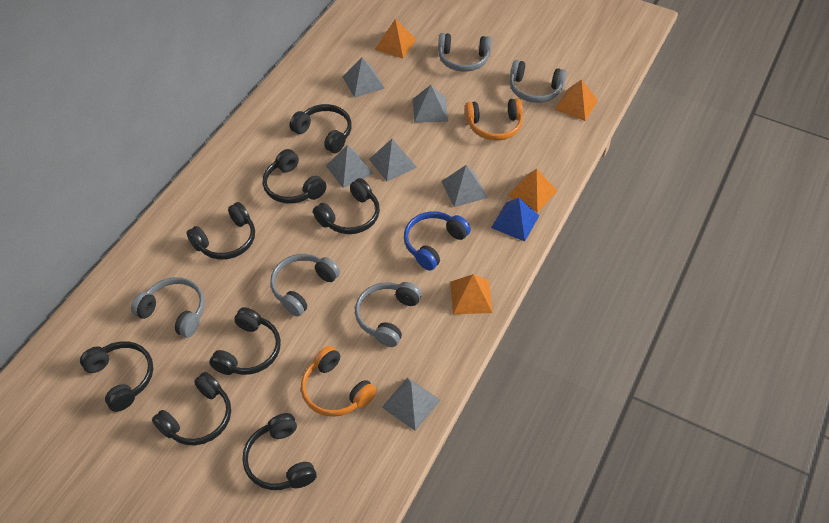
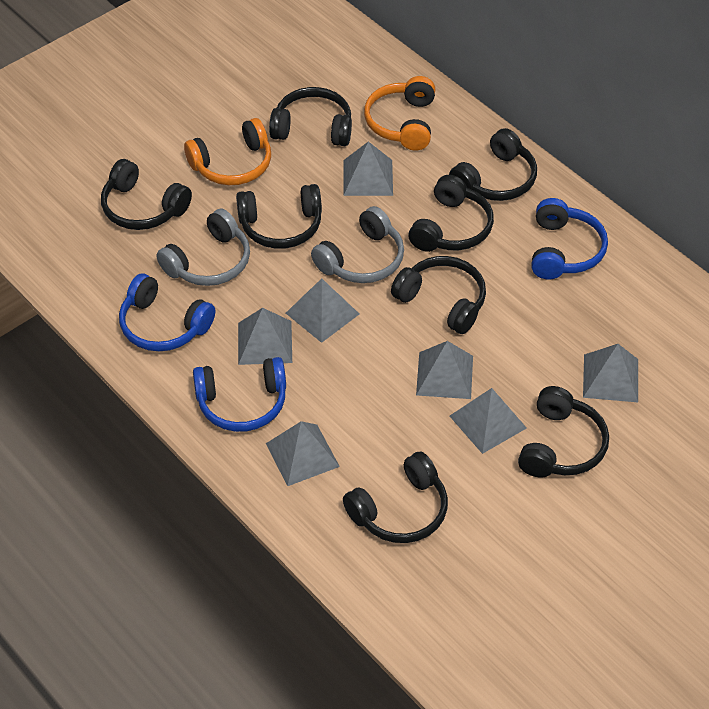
blue headphones: 1 -> 3
blue pyramid: 1 -> 0
grey headphones: 5 -> 2
grey pyramid: 6 -> 7
orange pyramid: 4 -> 0

